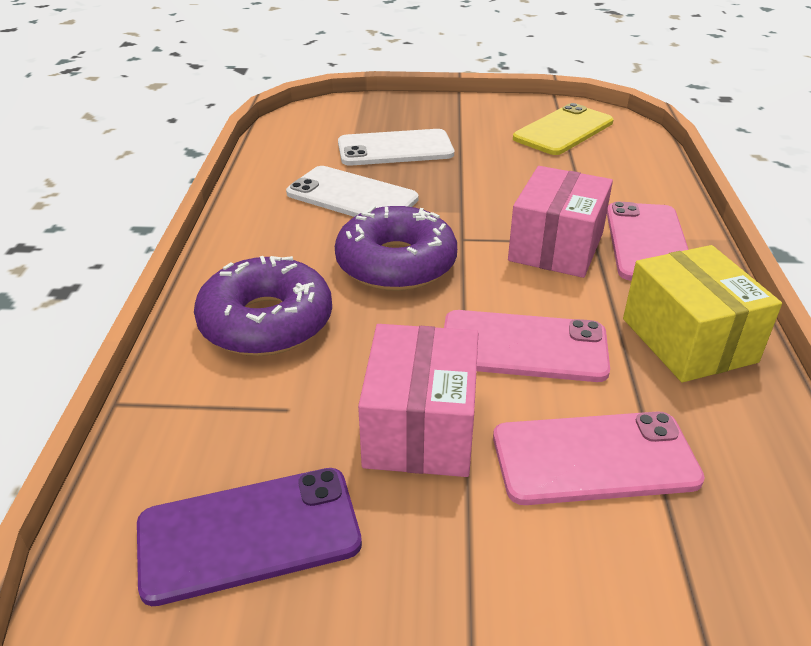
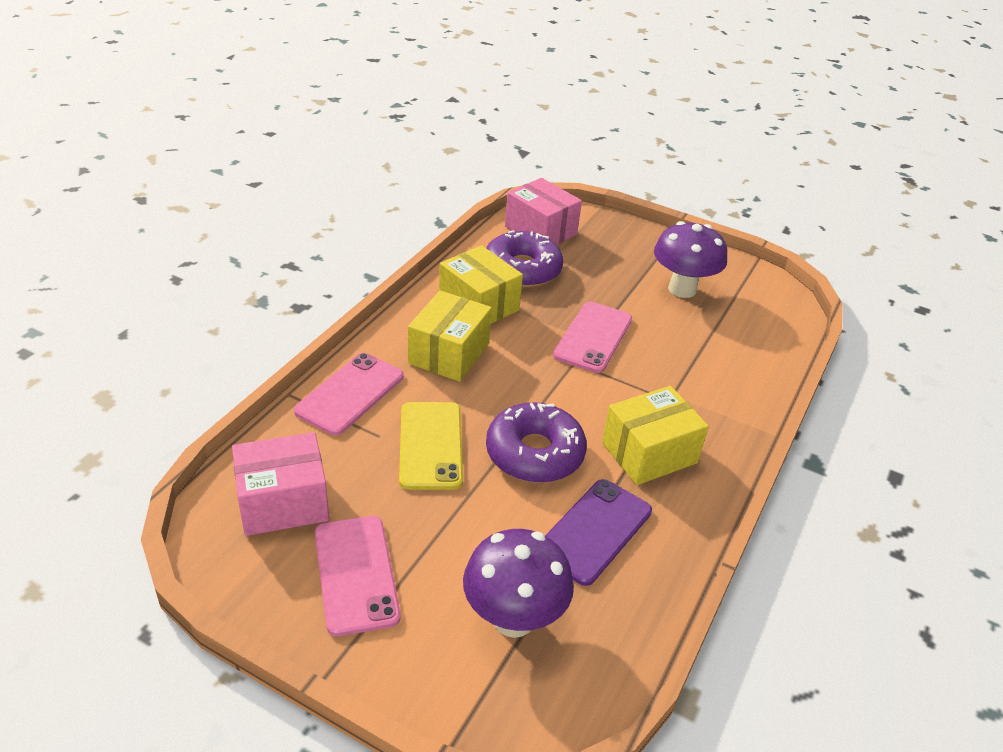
purple mushroom: 0 -> 2
white phone: 2 -> 0
yellow box: 1 -> 3

